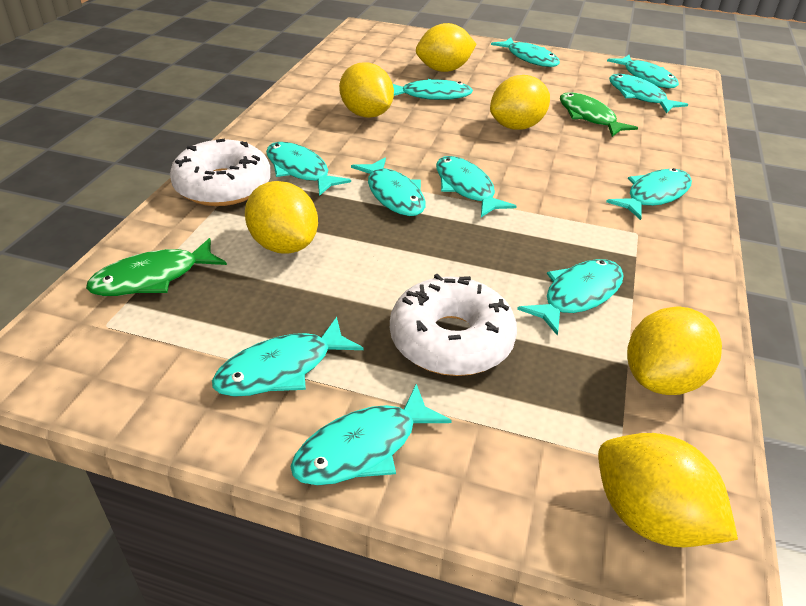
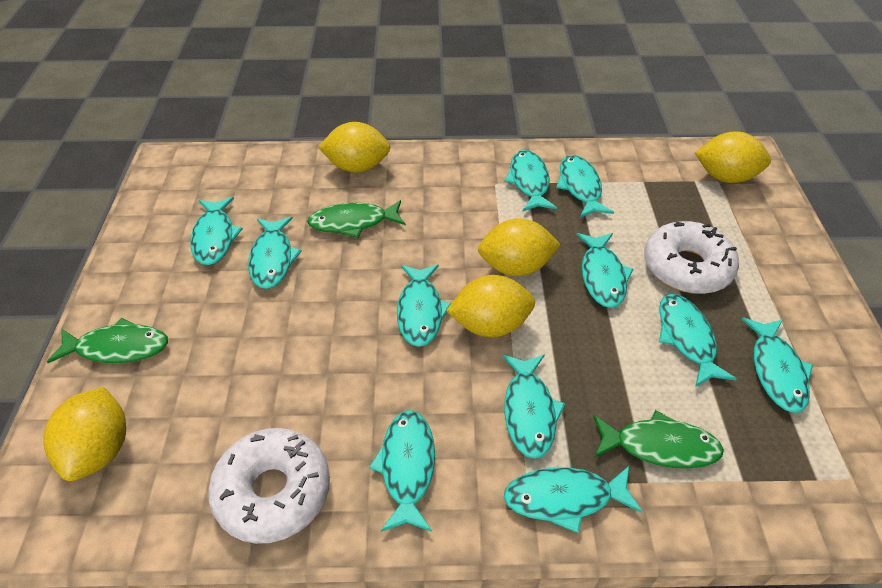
green fish: 2 -> 3
yellow lemon: 6 -> 5

